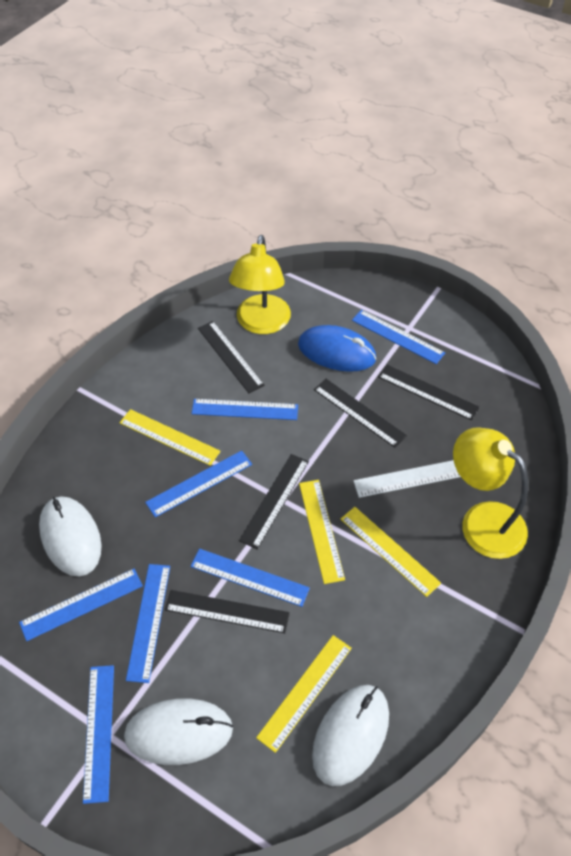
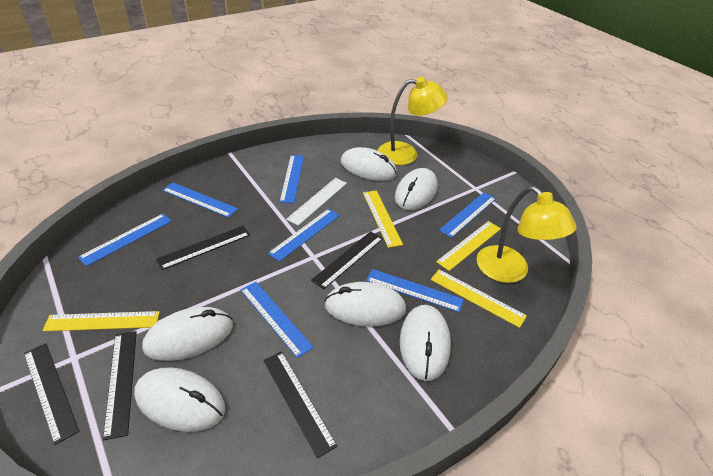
blue mouse: 1 -> 0
white mouse: 3 -> 6

